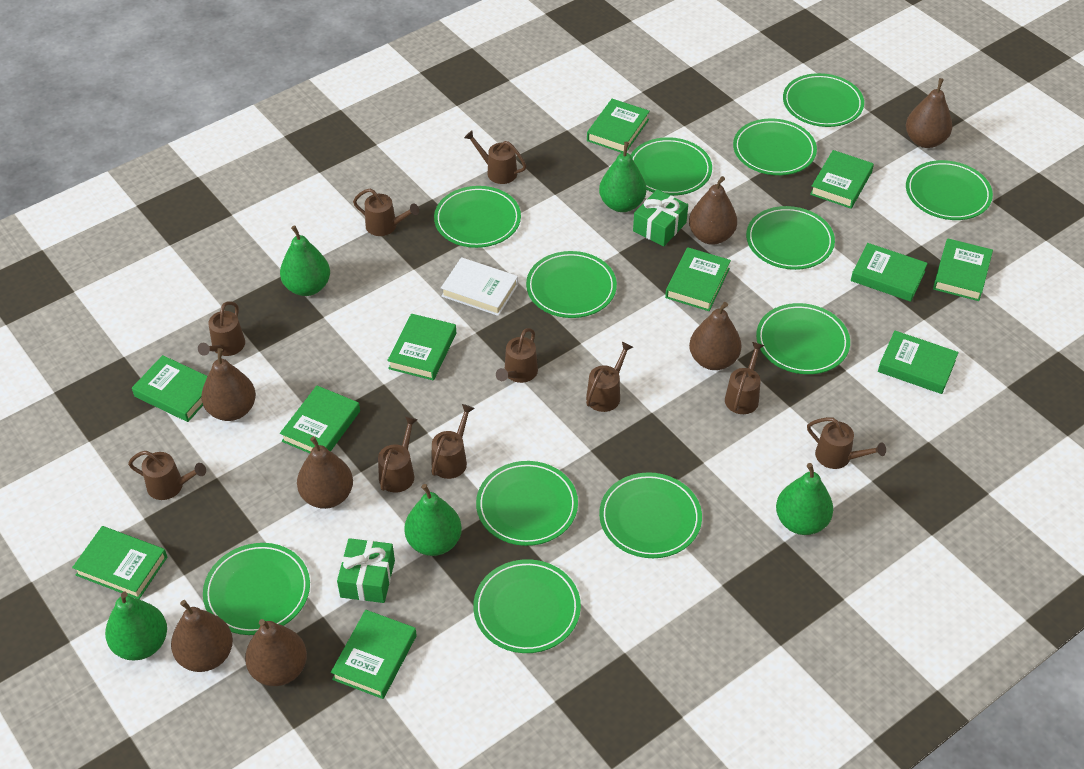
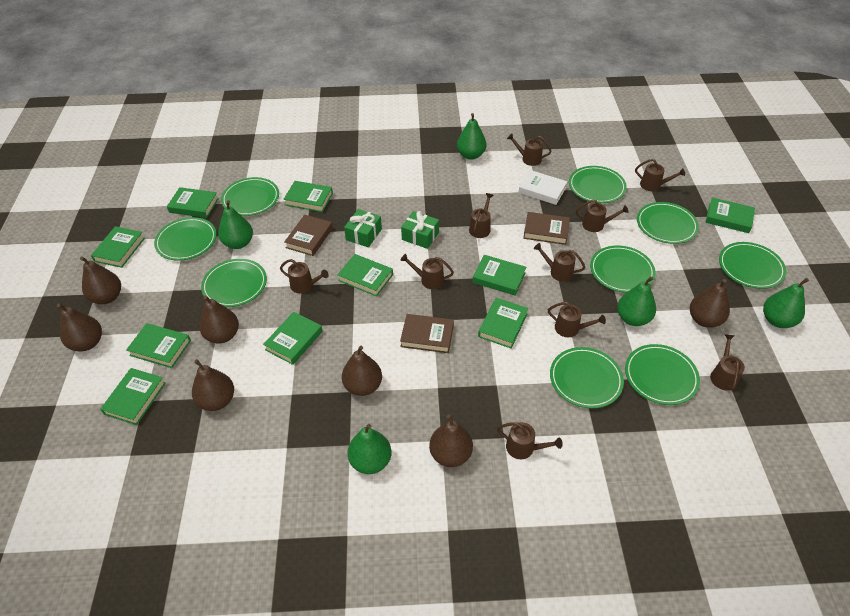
brown book: 0 -> 3
green book: 11 -> 10
green plate: 12 -> 9

